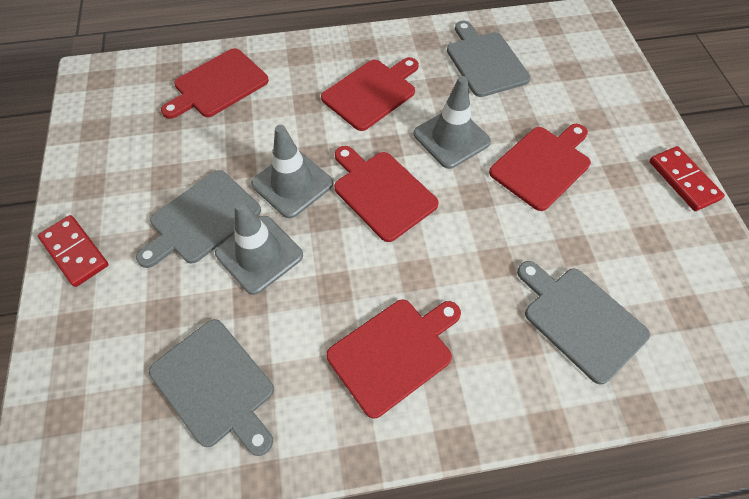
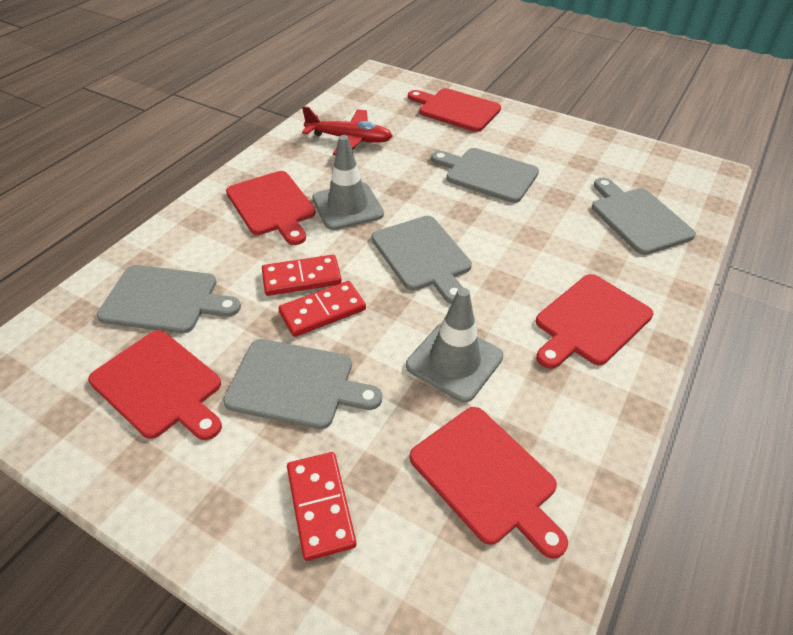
grey cutting board: 4 -> 5
grey traffic cone: 3 -> 2
red domino: 2 -> 3
red plane: 0 -> 1

